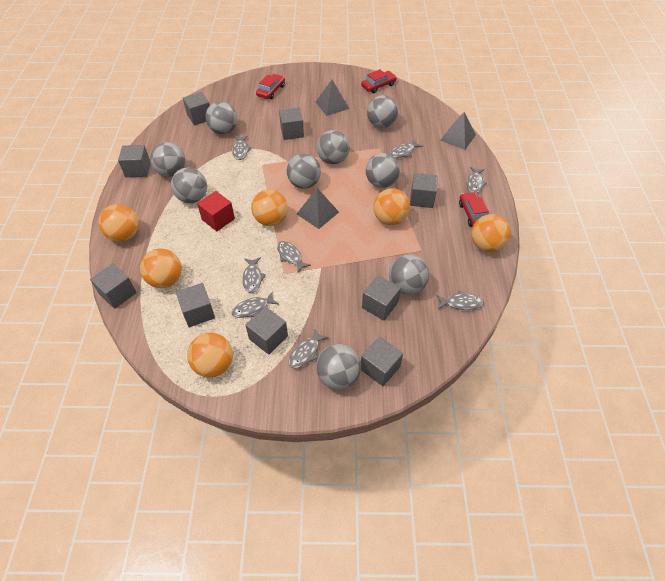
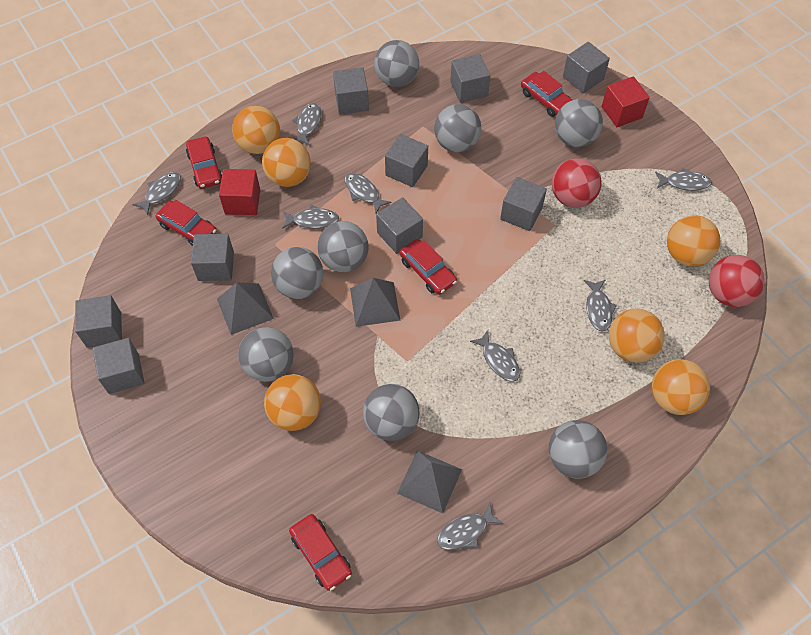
grey ball: 9 -> 8
red ball: 0 -> 2
red car: 3 -> 5
red cube: 1 -> 2

